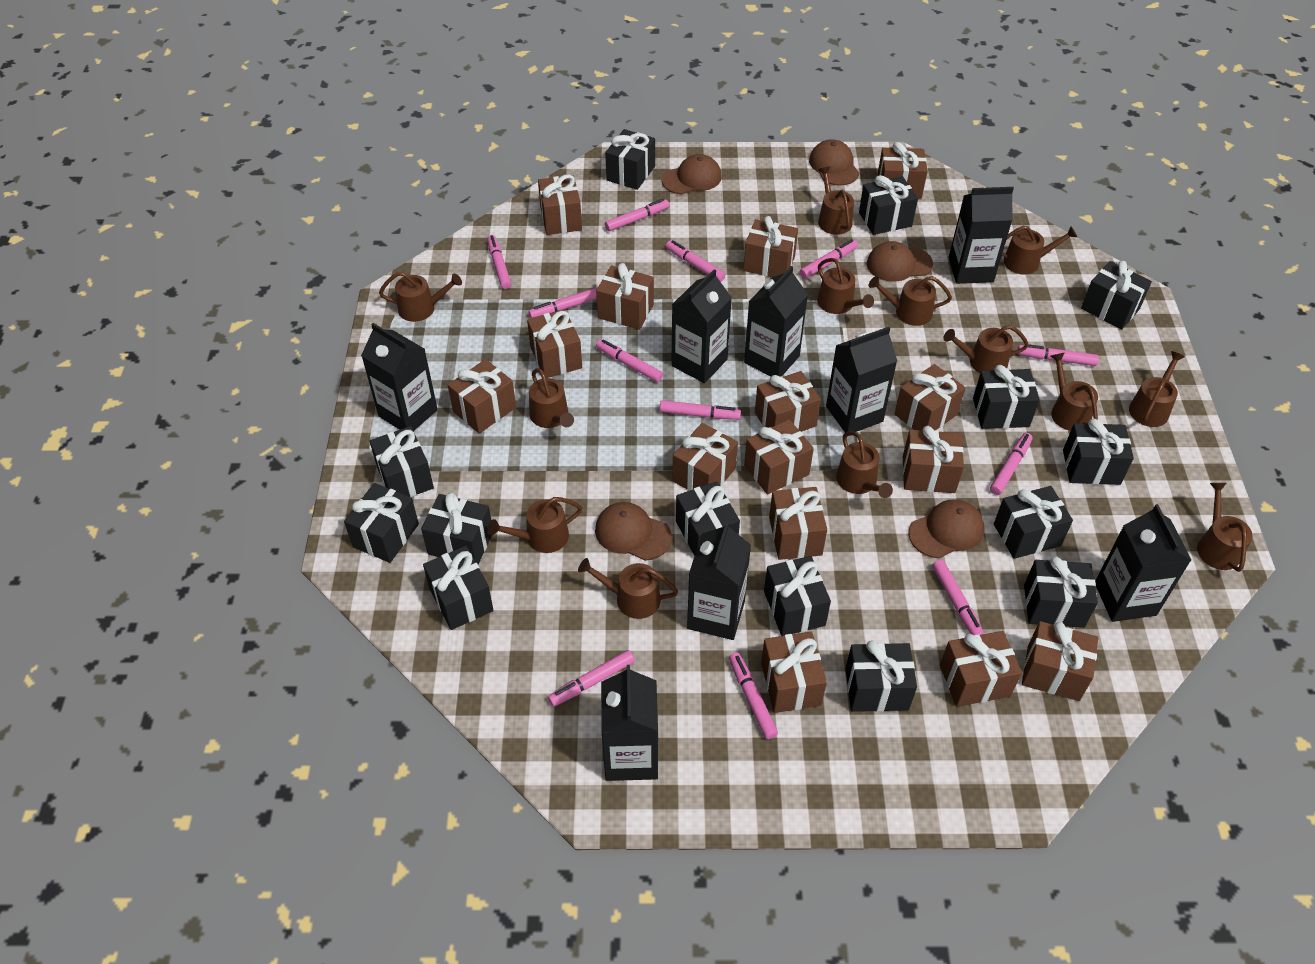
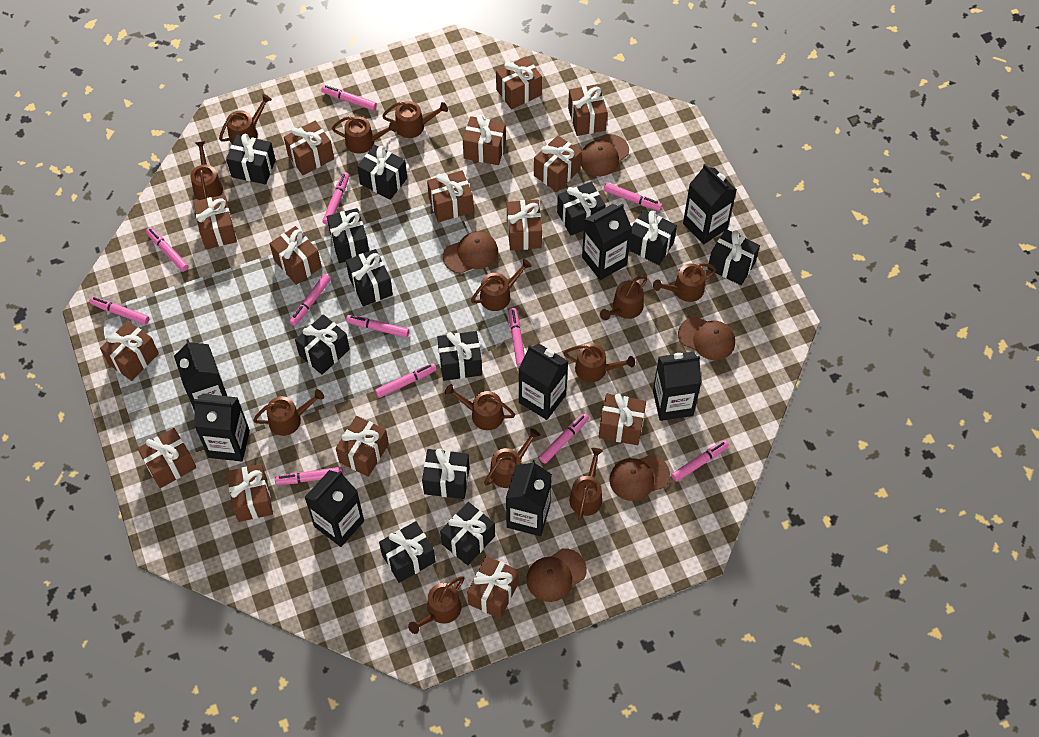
black gift: 14 -> 12

